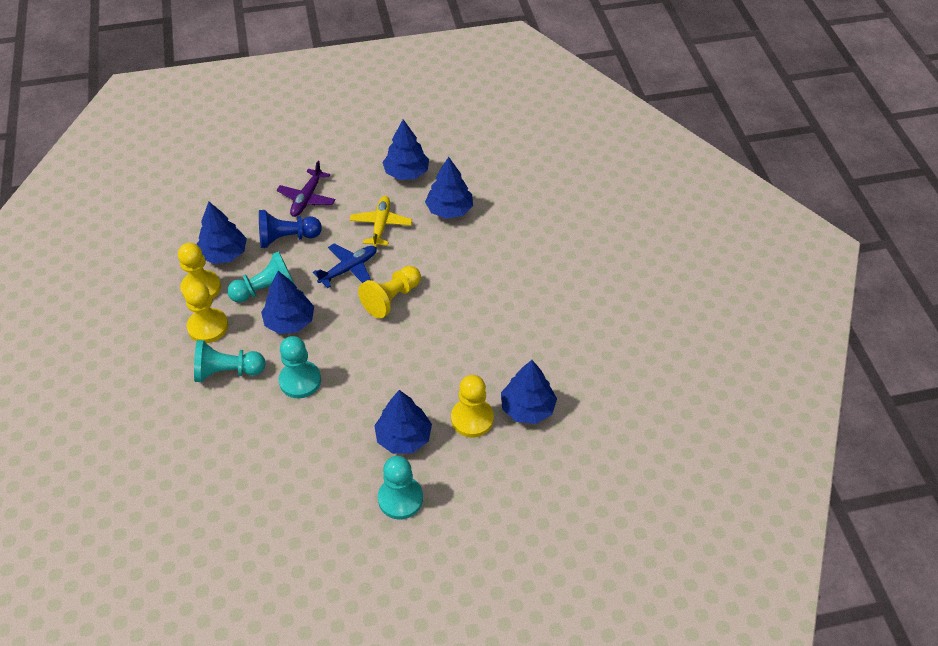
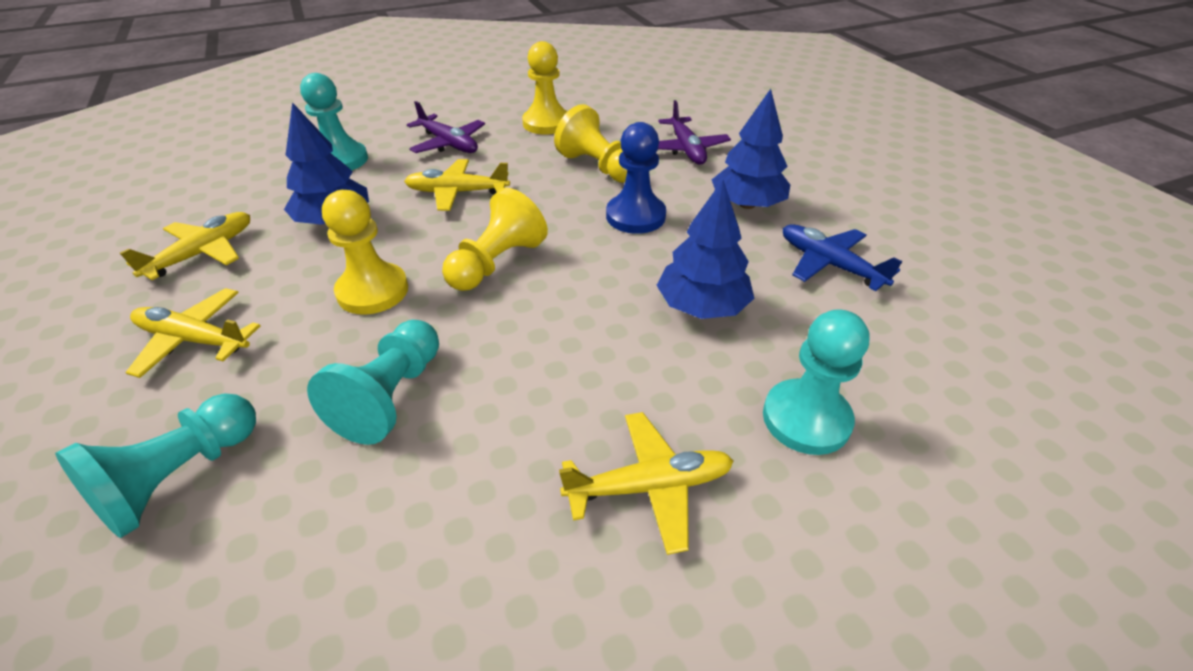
blue tree: 6 -> 3
purple plane: 1 -> 2
yellow plane: 1 -> 4

